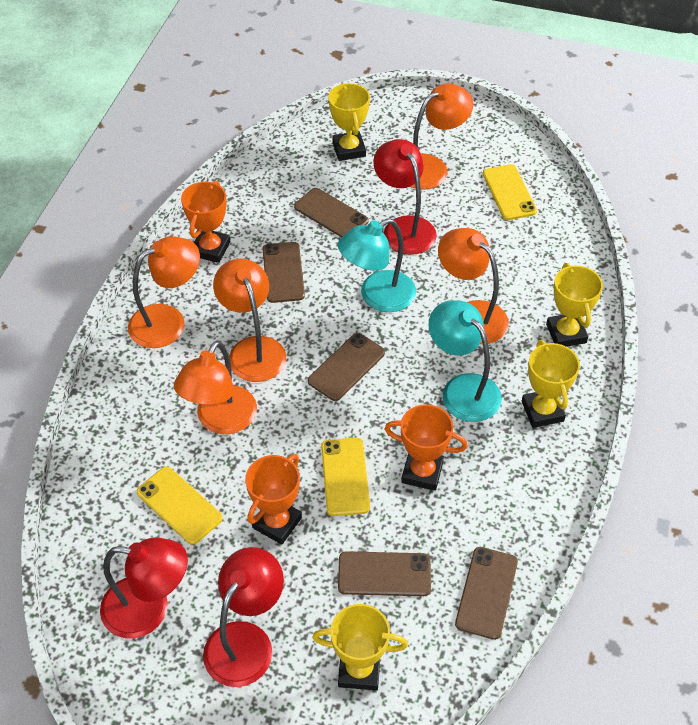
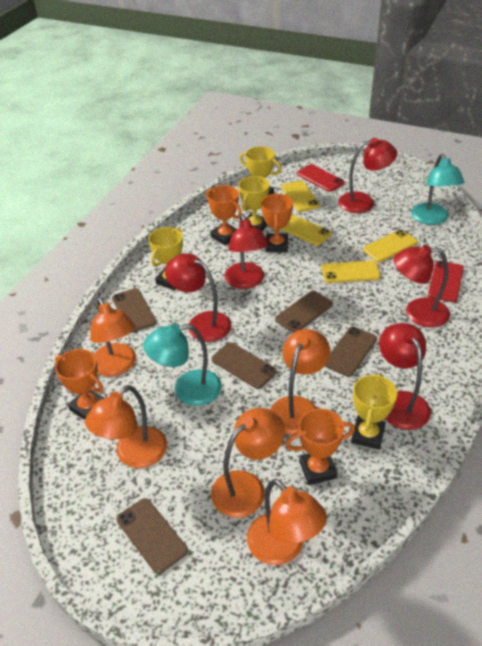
orange trophy: 3 -> 4
red lamp: 3 -> 5
red phone: 0 -> 2
yellow phone: 3 -> 4

